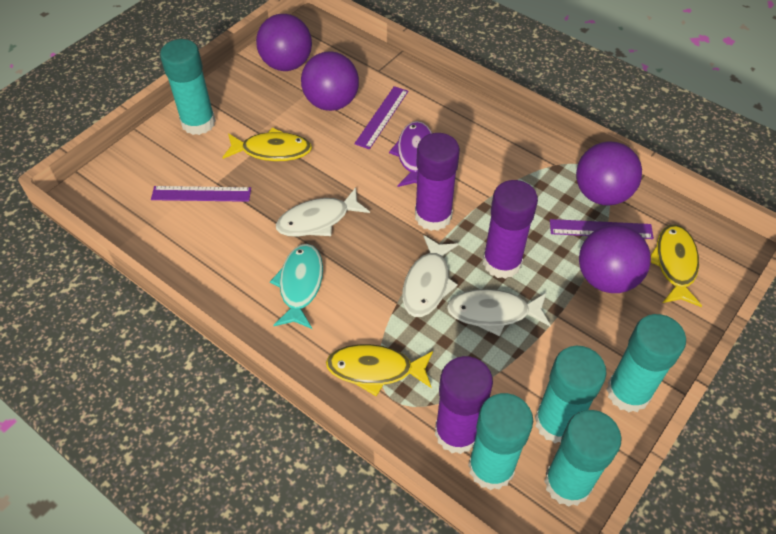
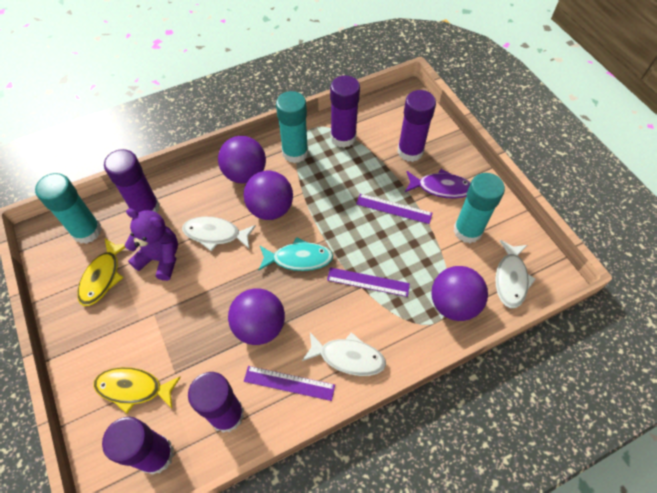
purple glue stick: 3 -> 5
purple teddy bear: 0 -> 1
turquoise glue stick: 5 -> 3
yellow fish: 3 -> 2

